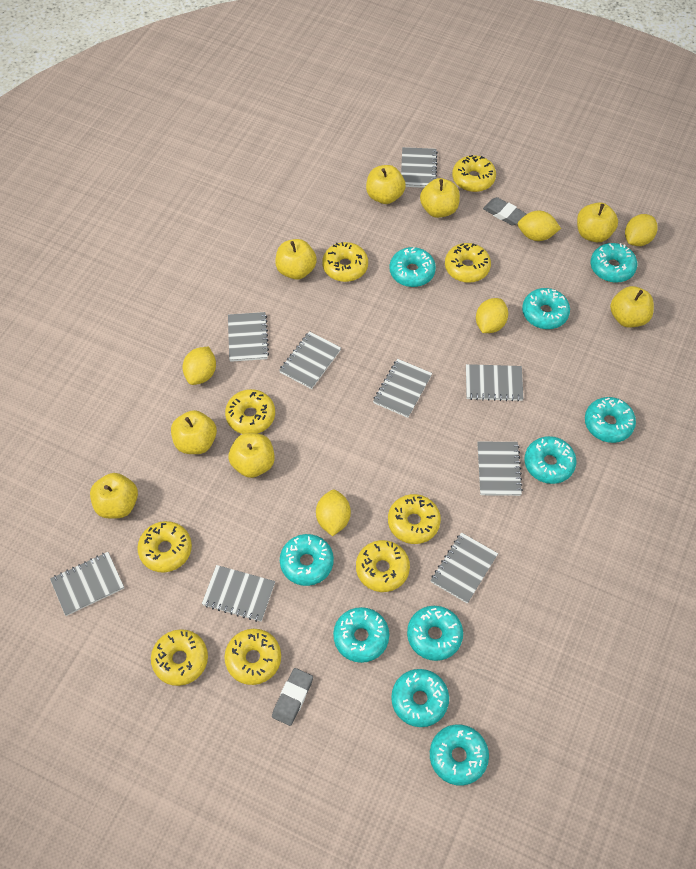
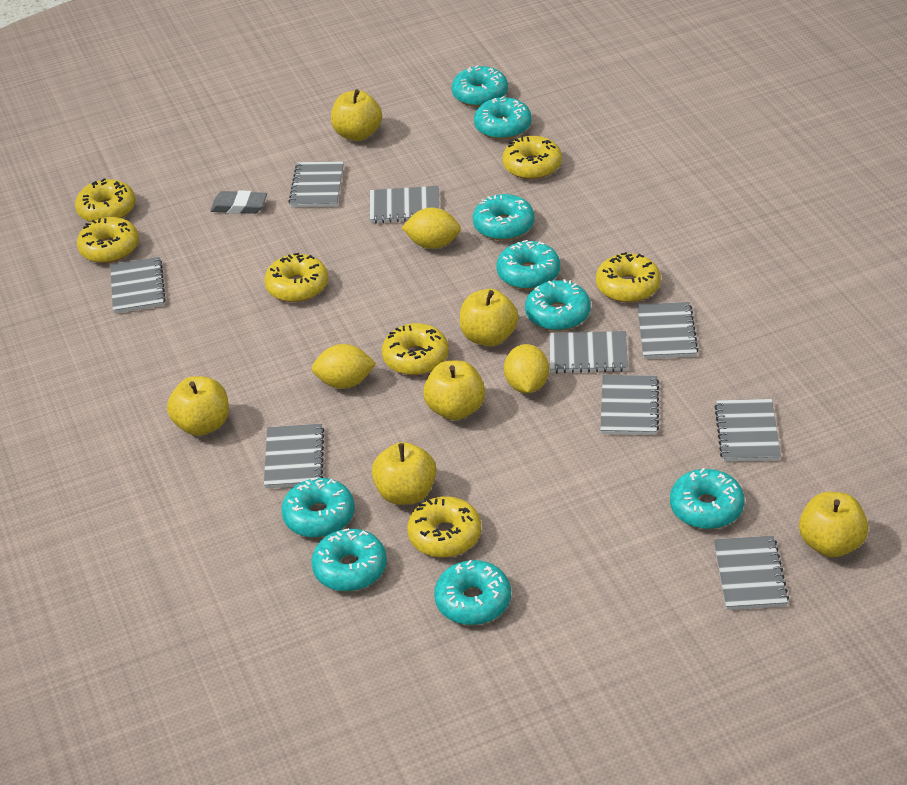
grey eraser: 2 -> 1
turquoise donut: 10 -> 9
yellow apple: 8 -> 6
yellow donut: 9 -> 7
yellow lemon: 5 -> 3

